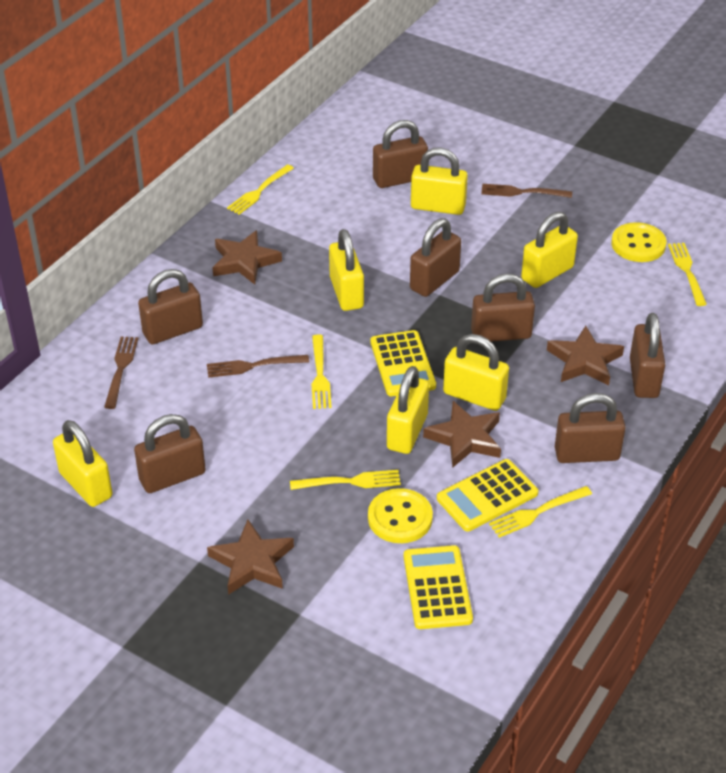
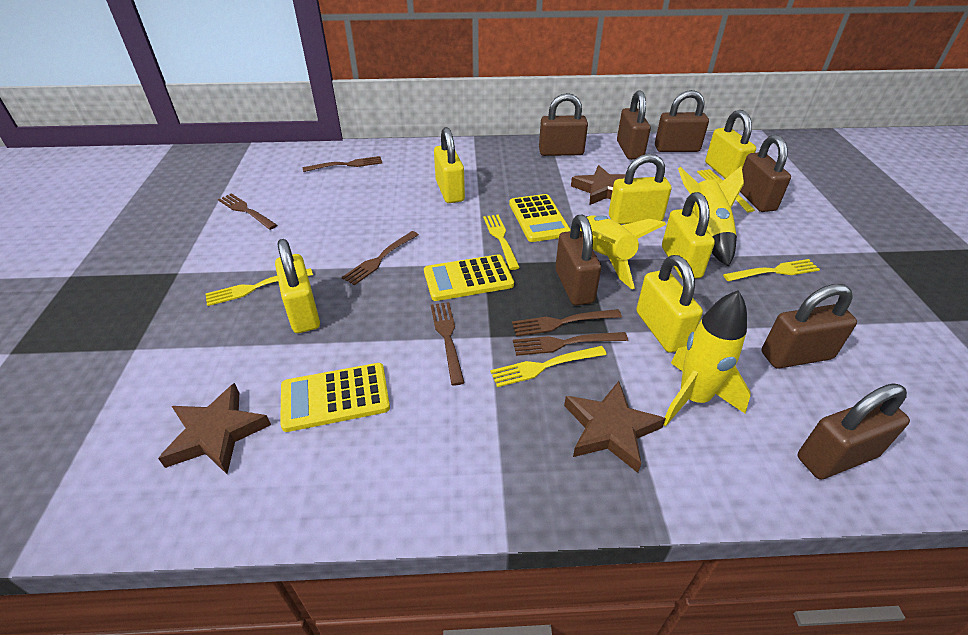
brown fork: 3 -> 6
brown star: 4 -> 3
yellow button: 2 -> 0
yellow rocket: 0 -> 3

